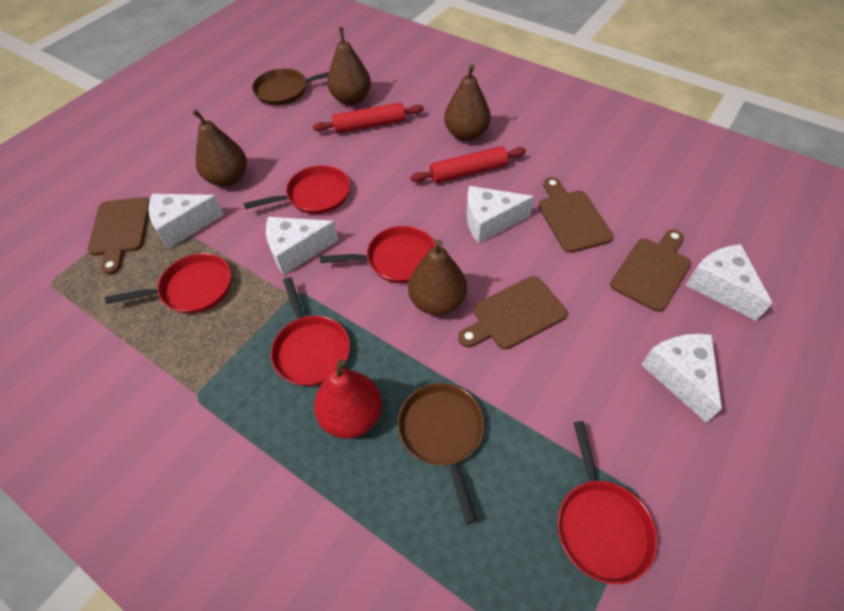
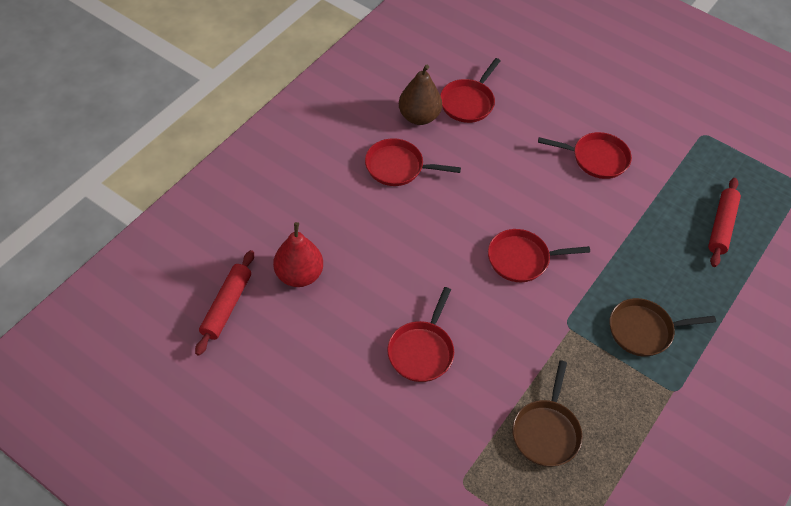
brown cutting board: 4 -> 0
brown pear: 4 -> 1
white cheese: 5 -> 0

